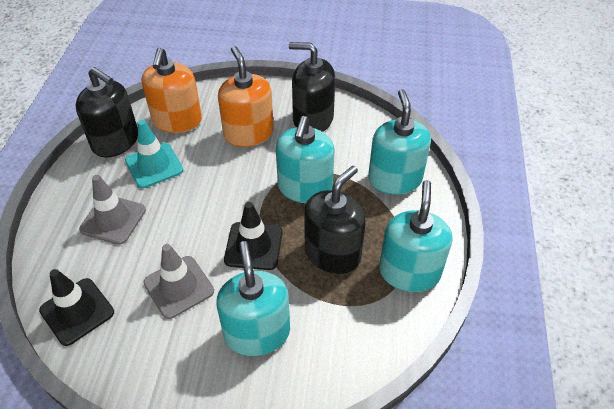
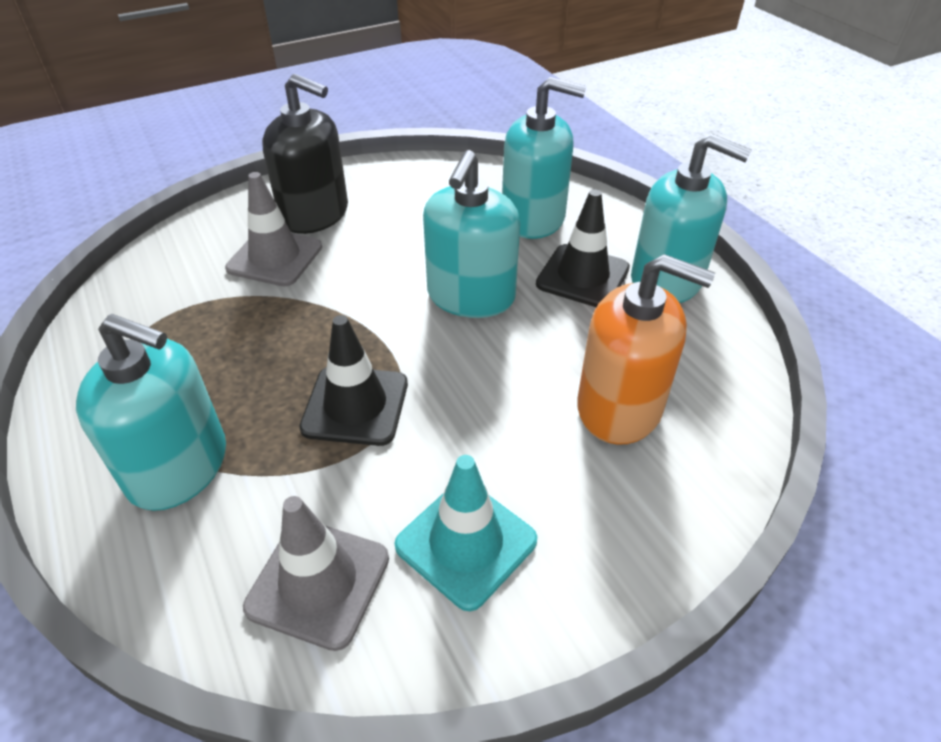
black soap dispenser: 3 -> 1
orange soap dispenser: 2 -> 1

